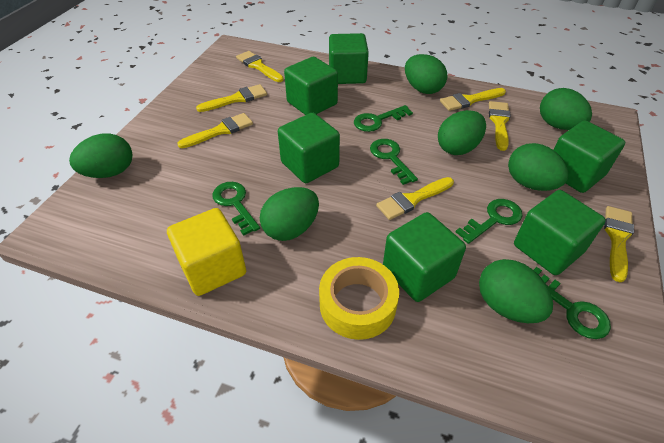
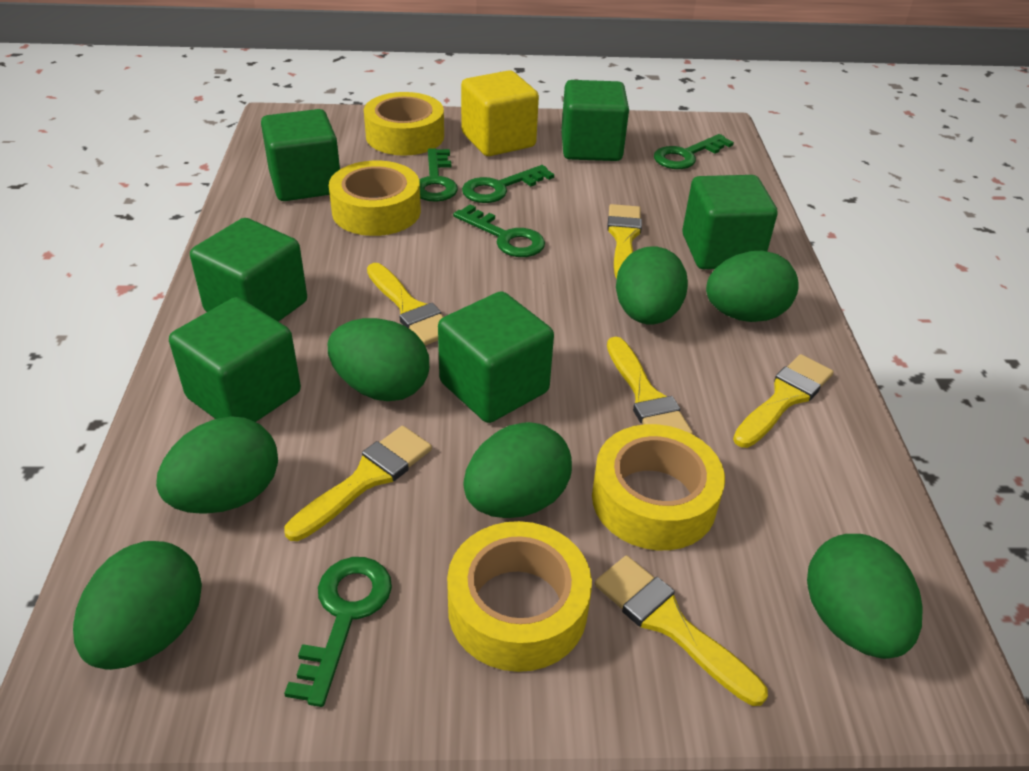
yellow brush: 7 -> 6
yellow tape: 1 -> 4

